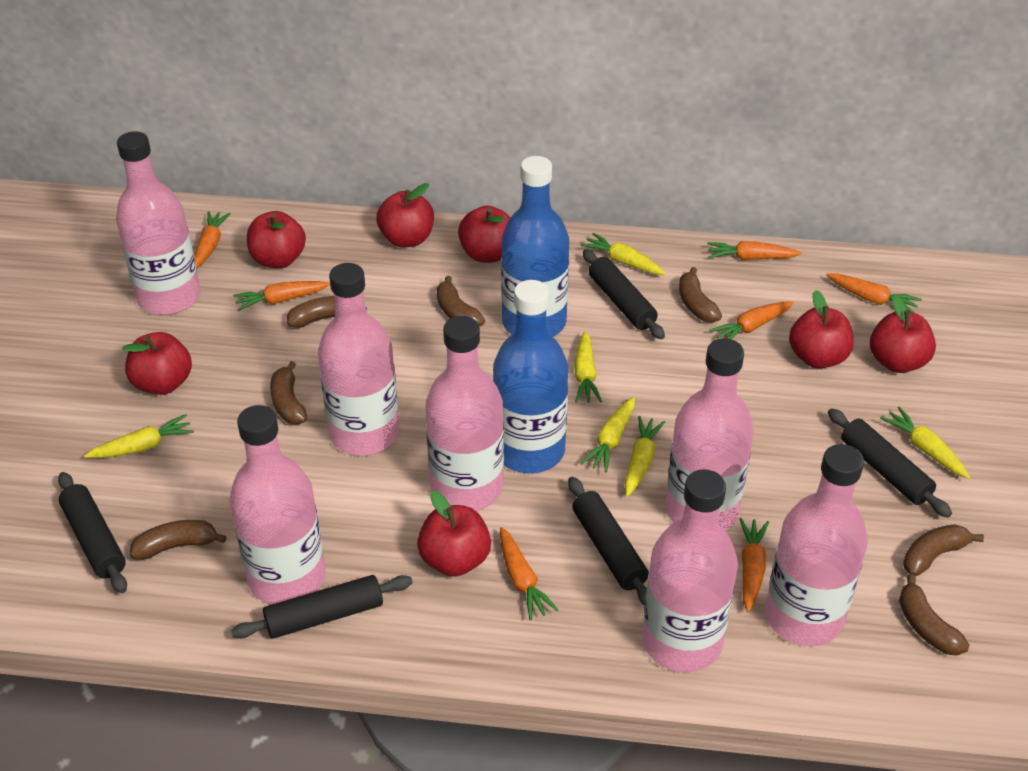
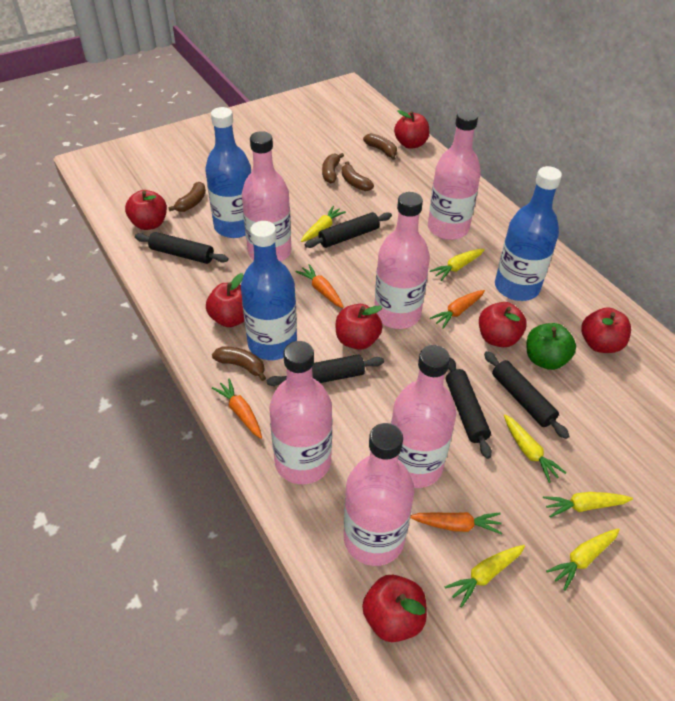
blue bottle: 2 -> 3
brown banana: 7 -> 5
green apple: 0 -> 1
orange carrot: 7 -> 4
pink bottle: 7 -> 6

